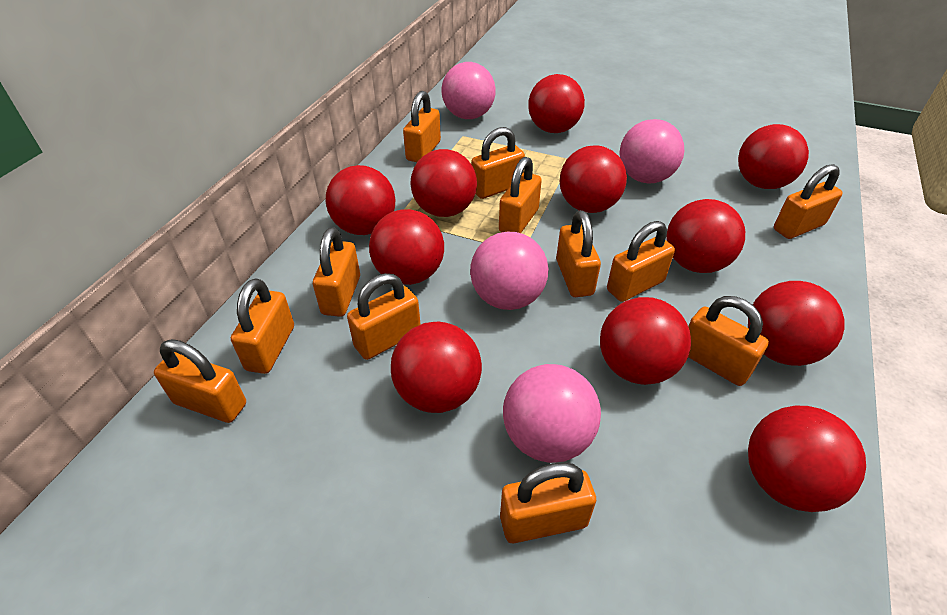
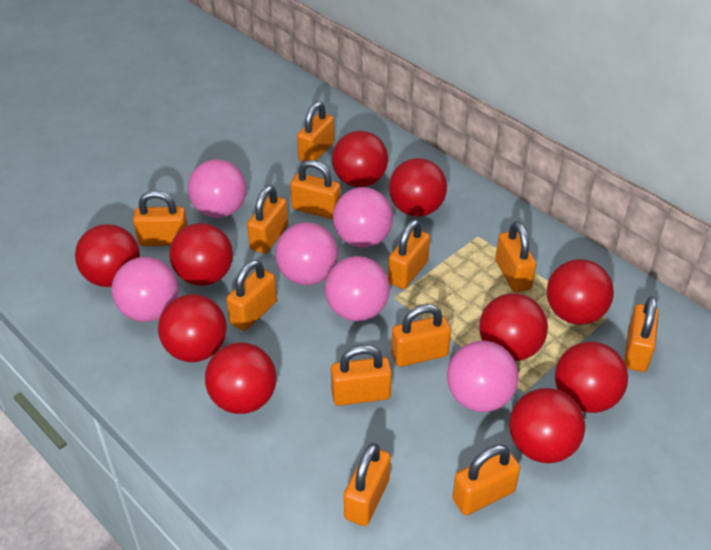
pink ball: 4 -> 6
red ball: 11 -> 10

